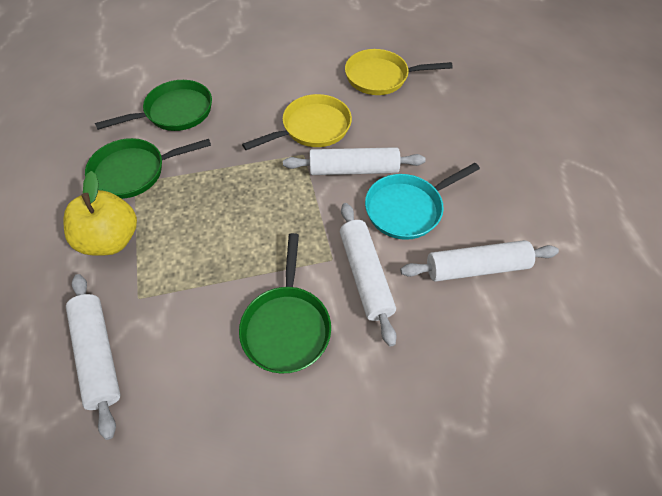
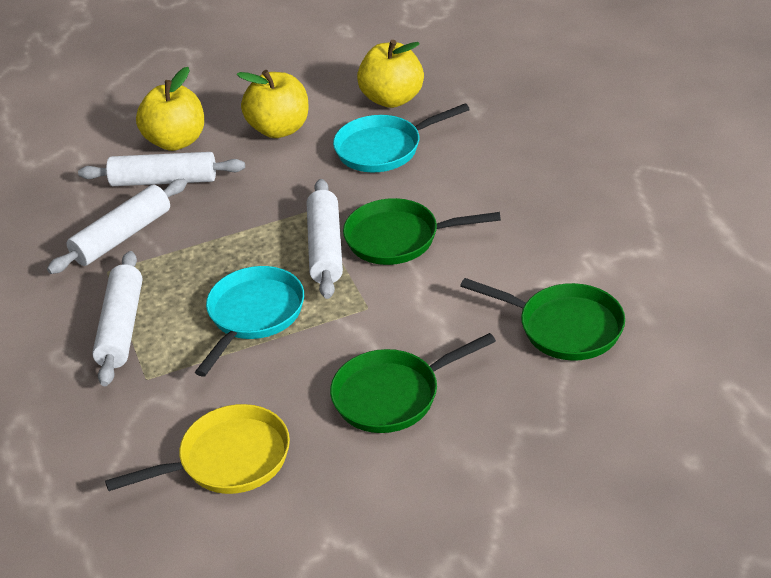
turquoise pan: 1 -> 2
yellow apple: 1 -> 3
yellow pan: 2 -> 1

